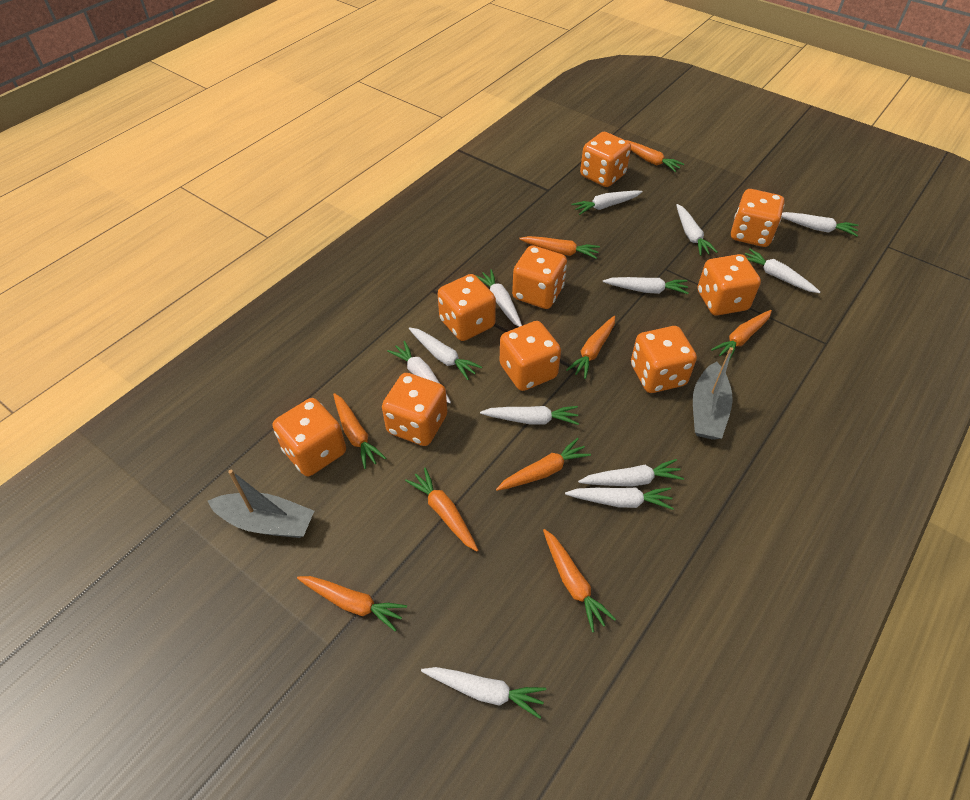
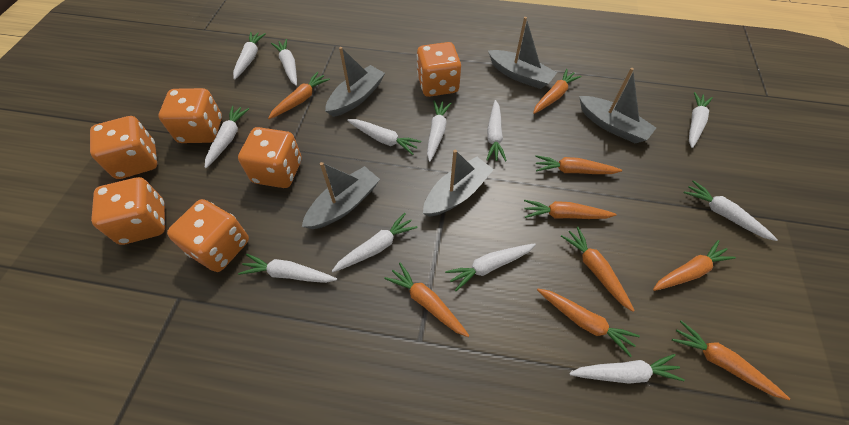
grey boat: 2 -> 5
orange dice: 9 -> 6

